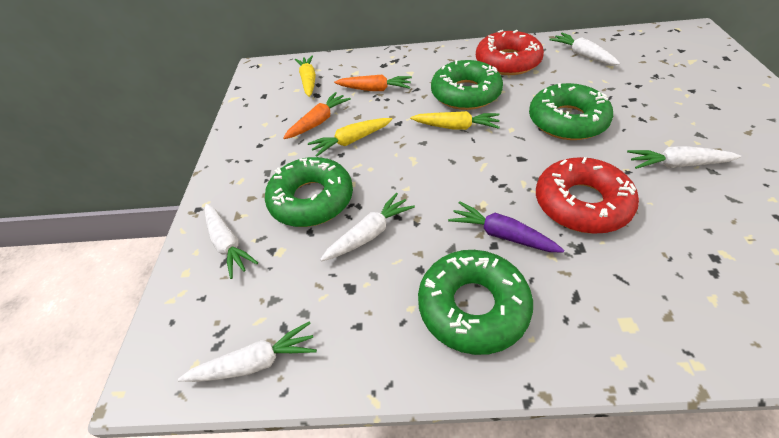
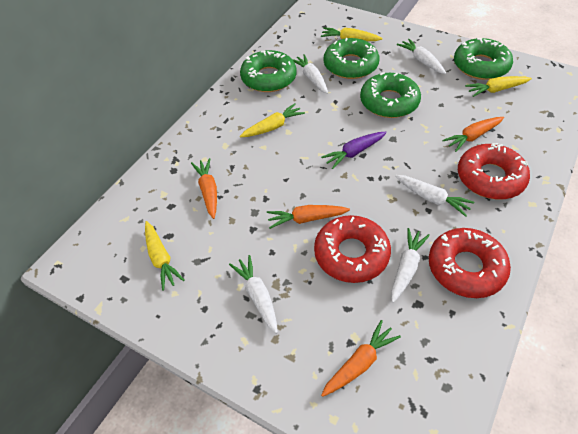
orange carrot: 2 -> 4
red donut: 2 -> 3
yellow carrot: 3 -> 4

